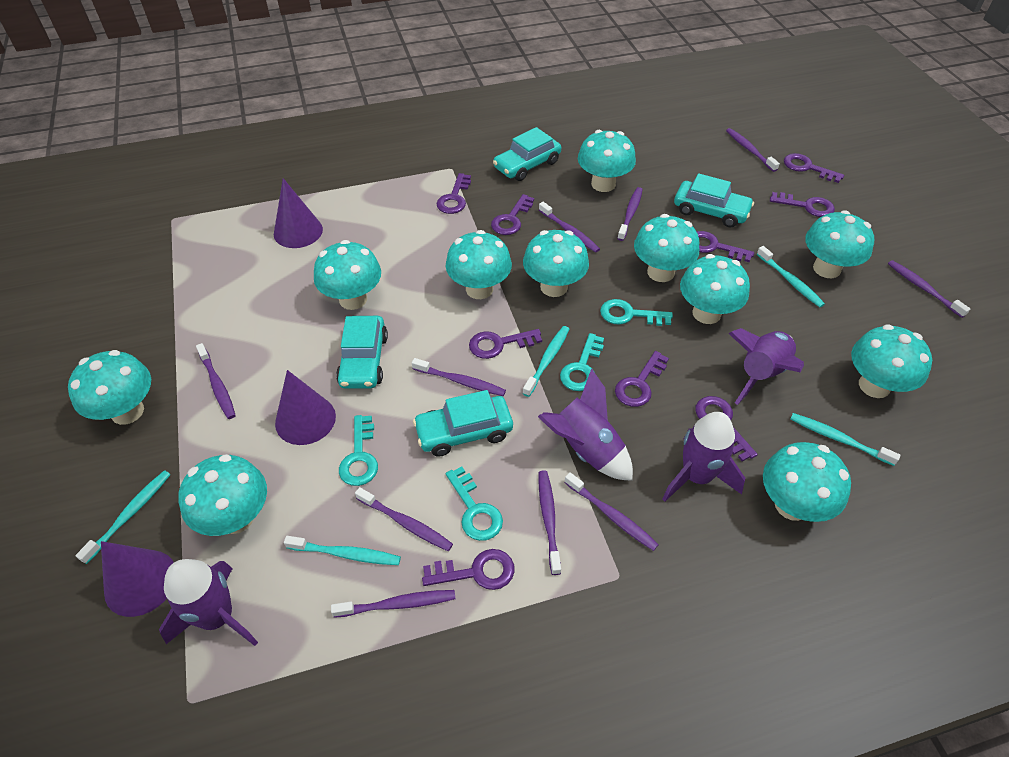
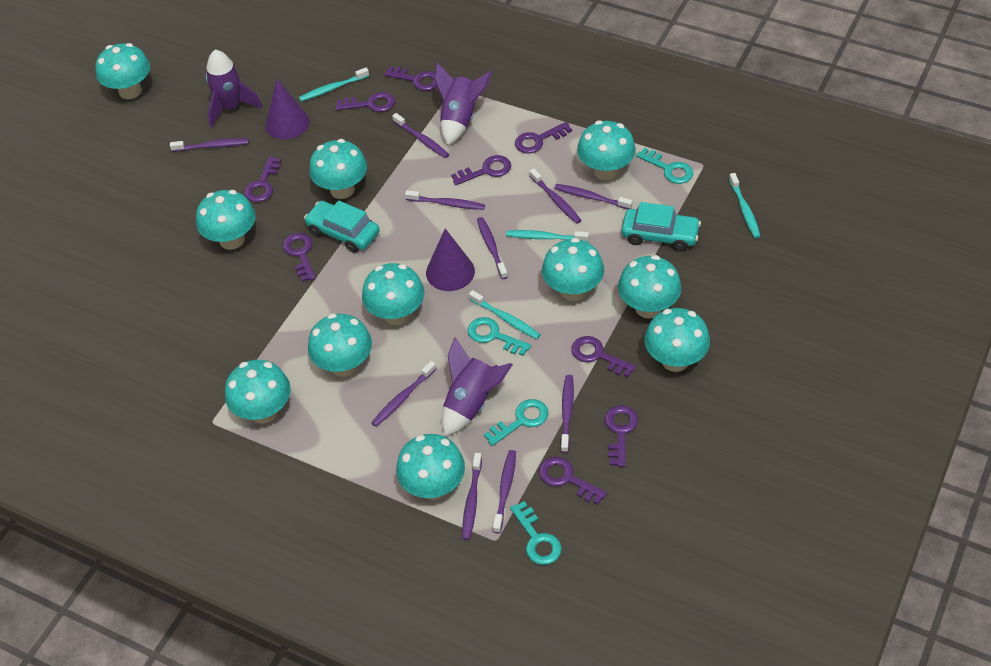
purple cone: 3 -> 2
purple rocket: 4 -> 3
turquoise car: 4 -> 2
turquoise toothbrush: 5 -> 4

